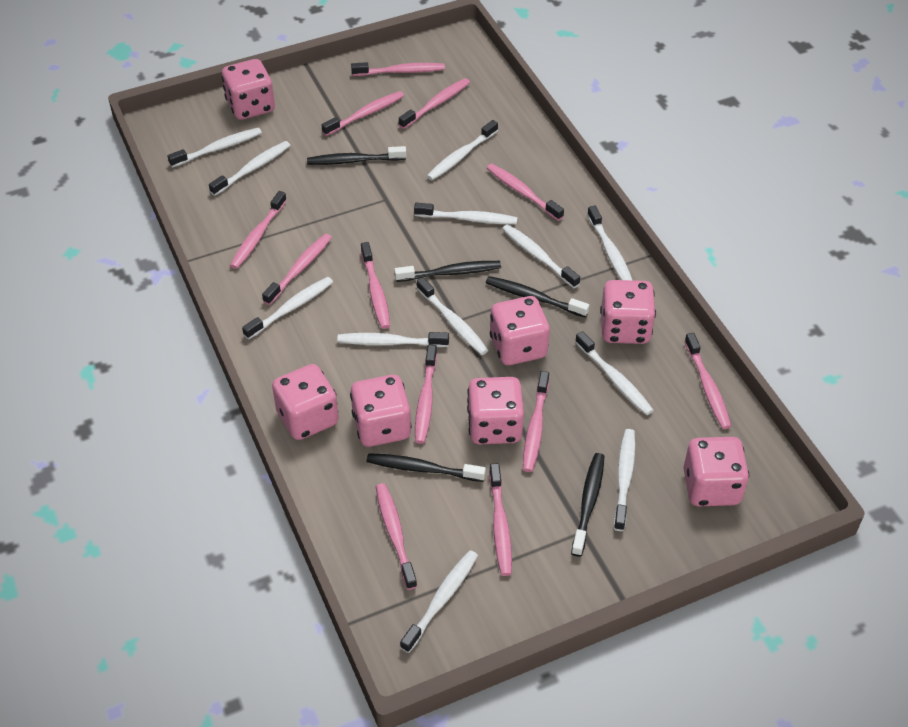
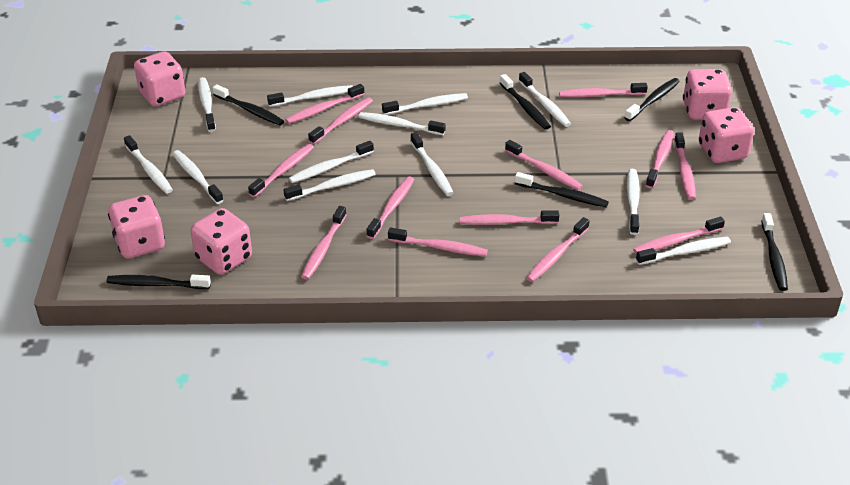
black toothbrush: 5 -> 6
pink dice: 7 -> 5
pink toothbrush: 12 -> 13

